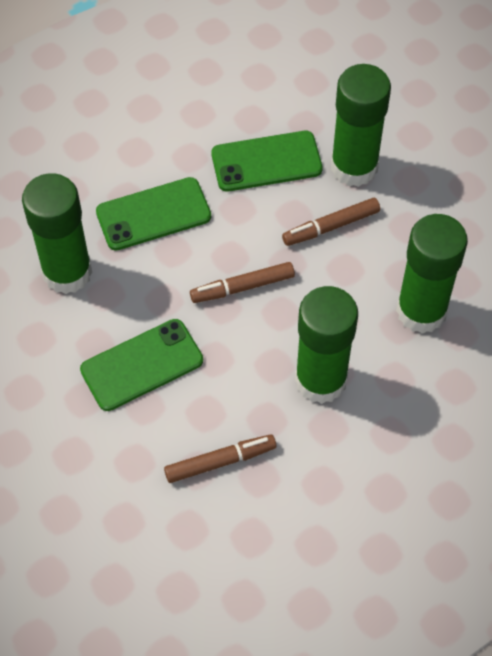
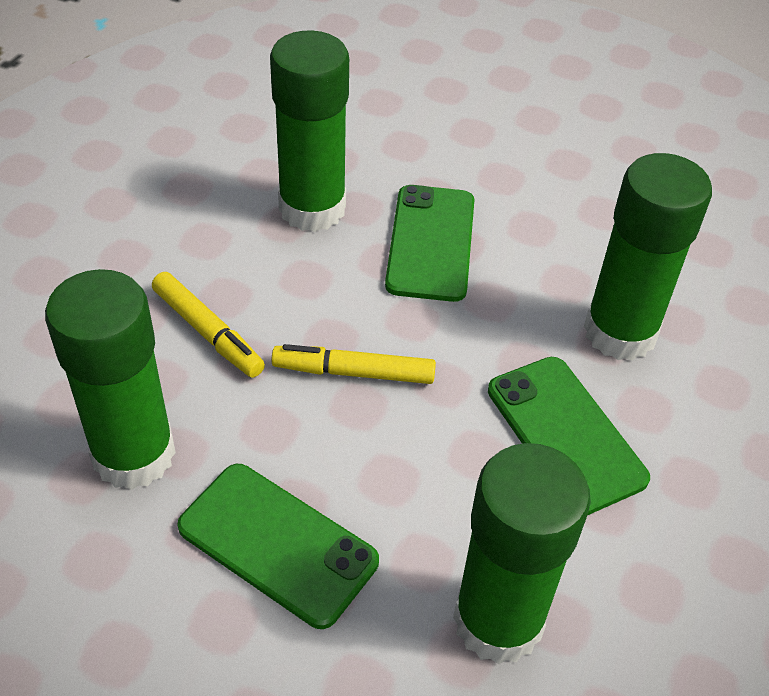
brown marker: 3 -> 0
yellow marker: 0 -> 2

